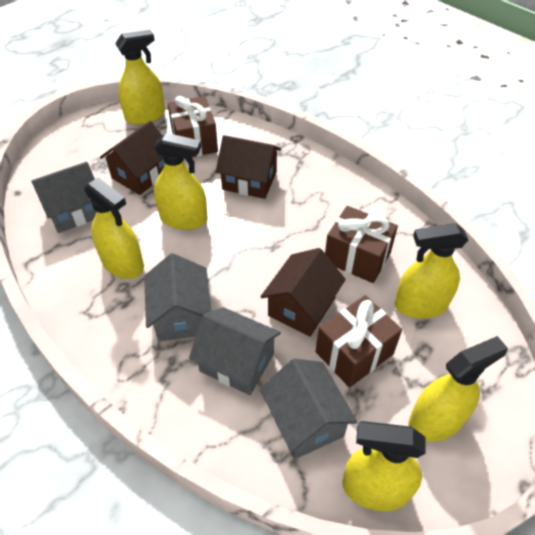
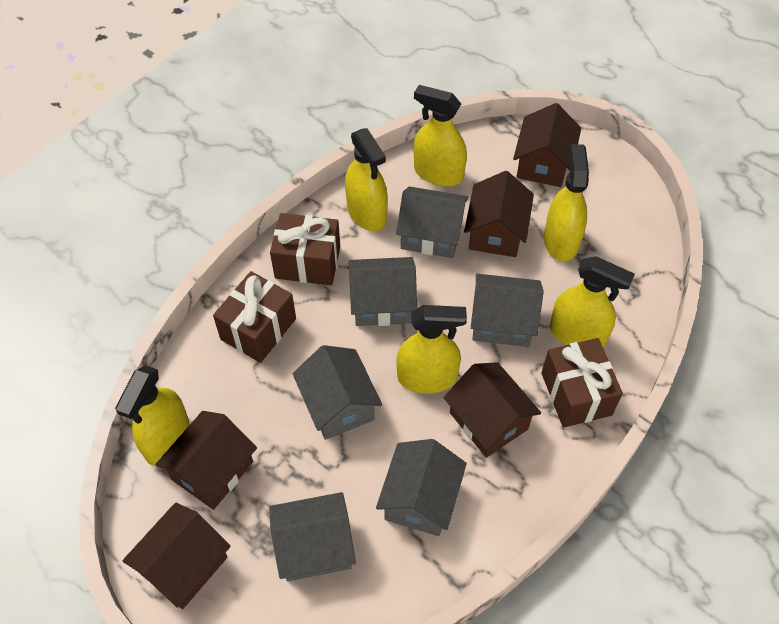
brown house: 3 -> 5
grey house: 4 -> 6

